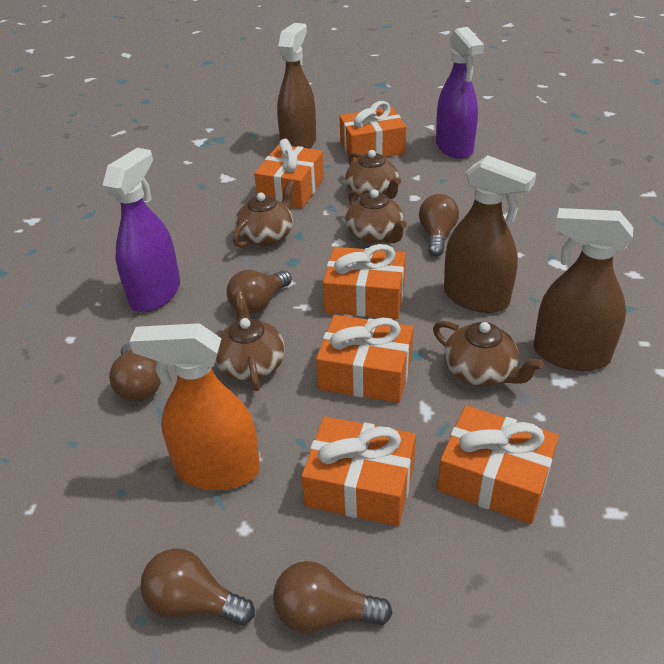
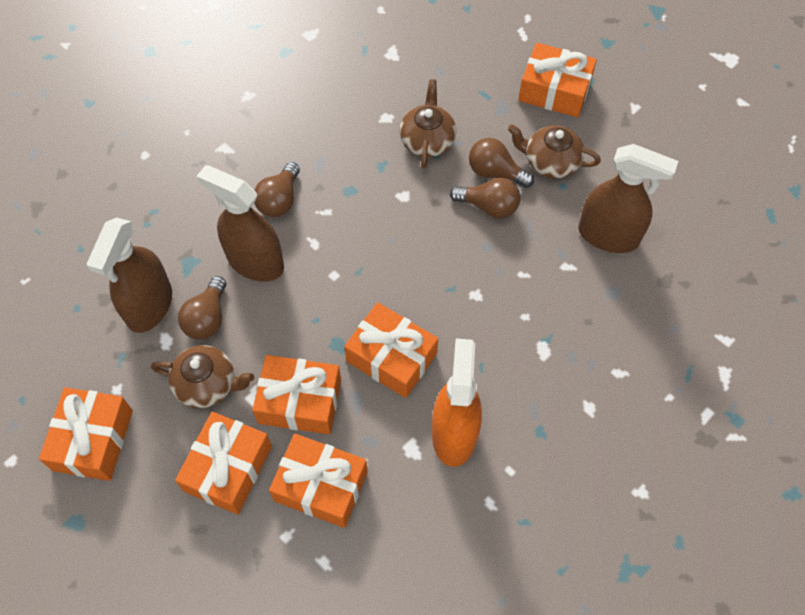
brown light bulb: 5 -> 4
brown teapot: 5 -> 3
purple spray bottle: 2 -> 0

